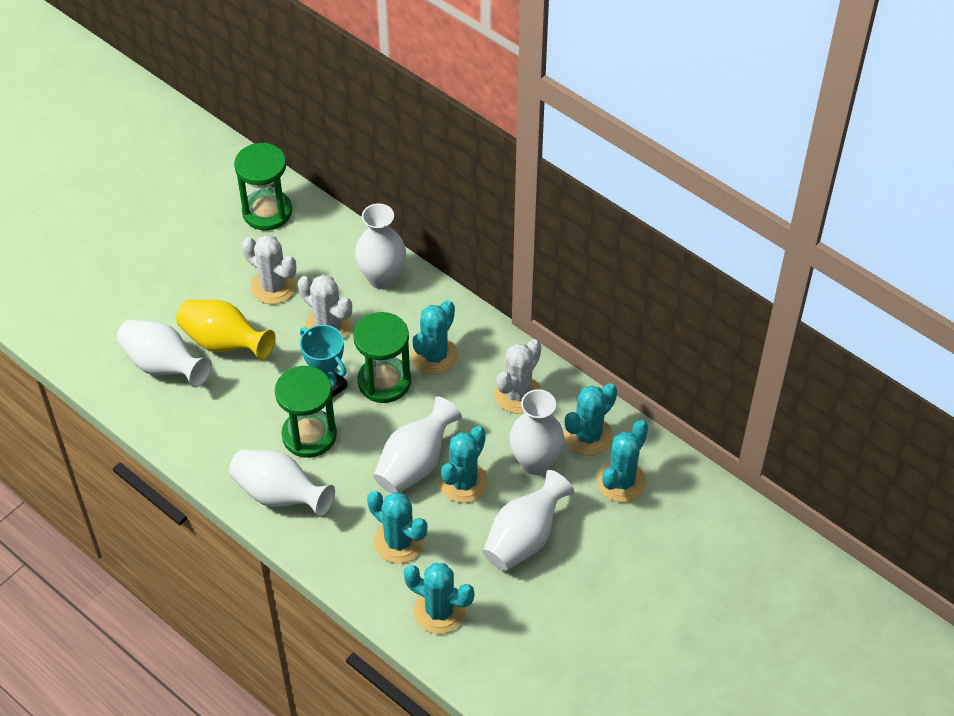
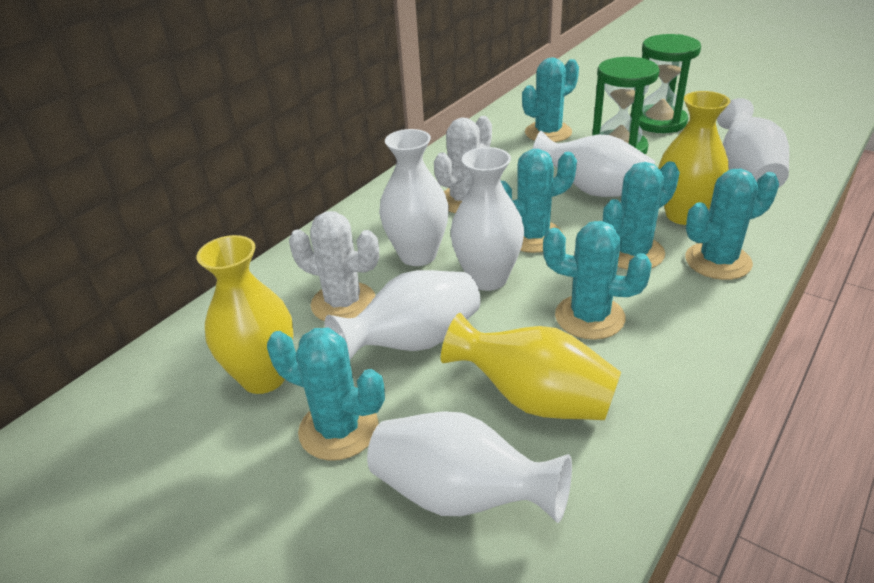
green hourglass: 3 -> 2
turquoise trophy: 1 -> 0
white cactus: 3 -> 2
yellow vase: 1 -> 3

